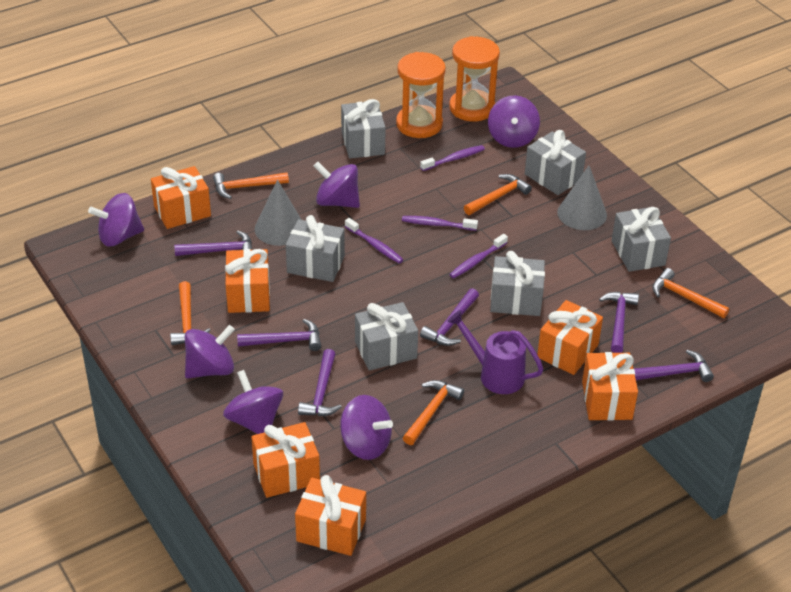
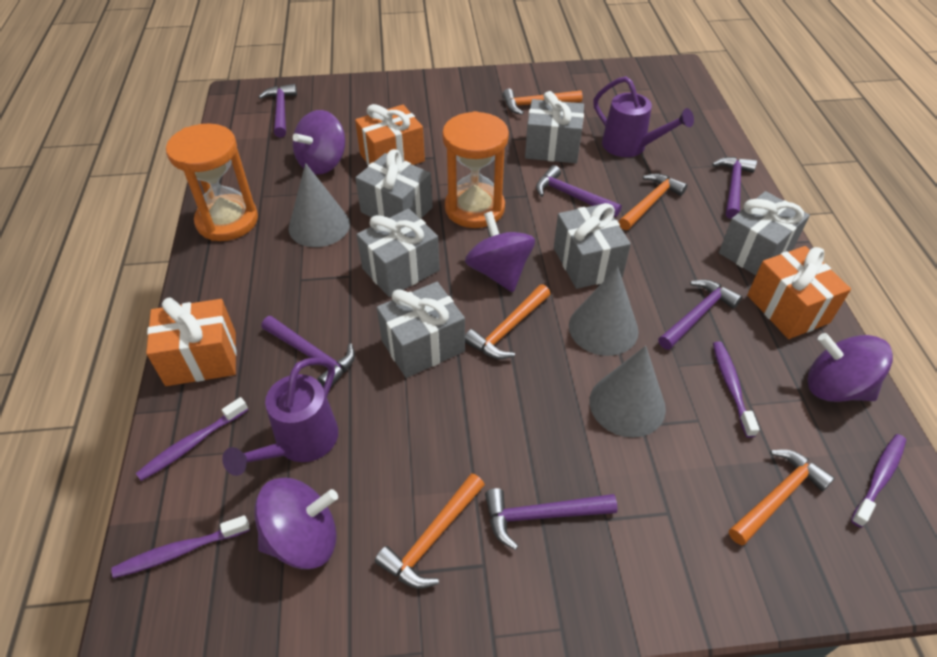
grey cone: 2 -> 3
orange gift: 6 -> 3
purple spinning top: 6 -> 4
purple watering can: 1 -> 2

